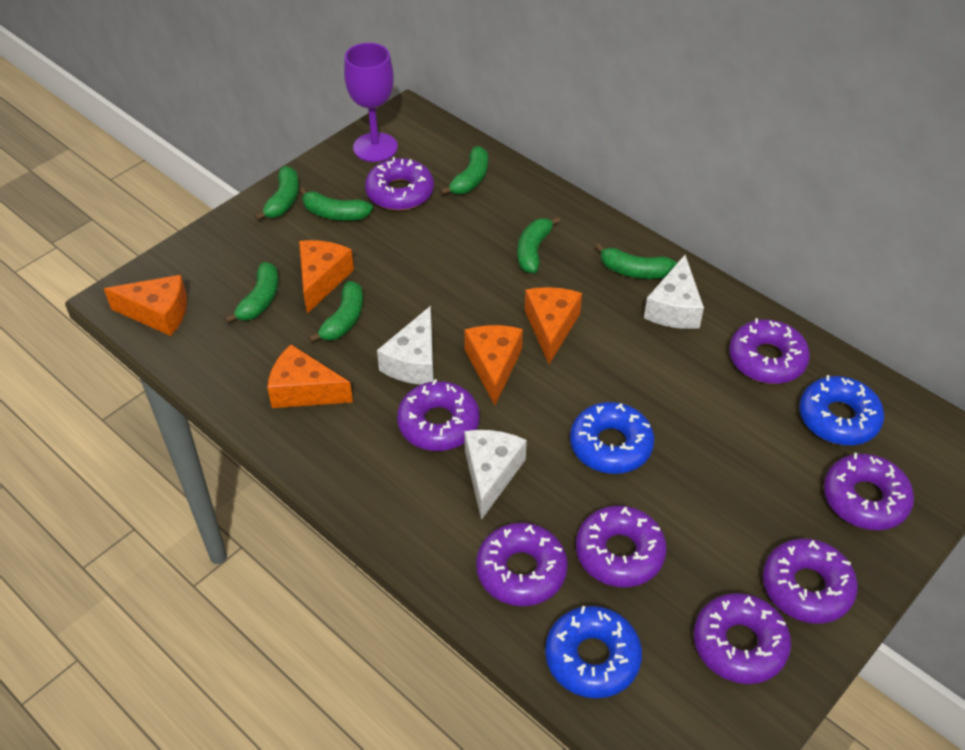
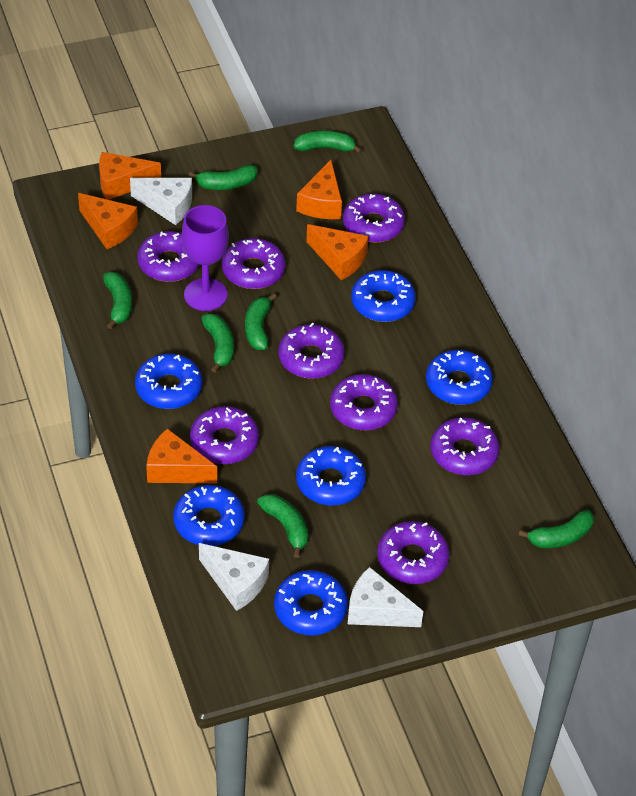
blue donut: 3 -> 6

